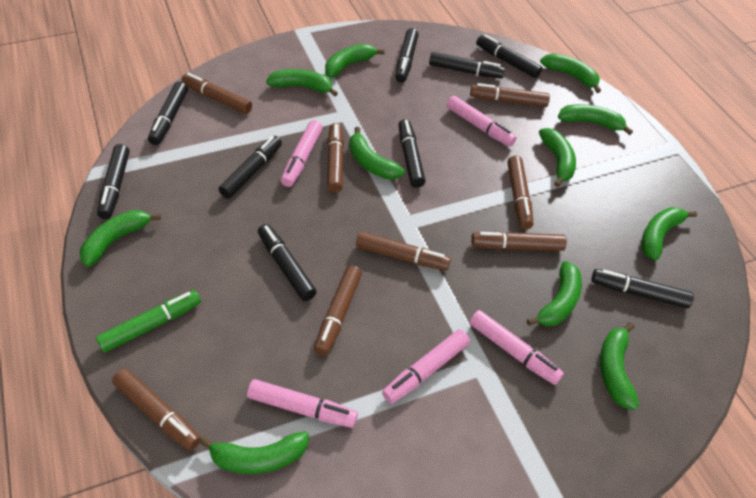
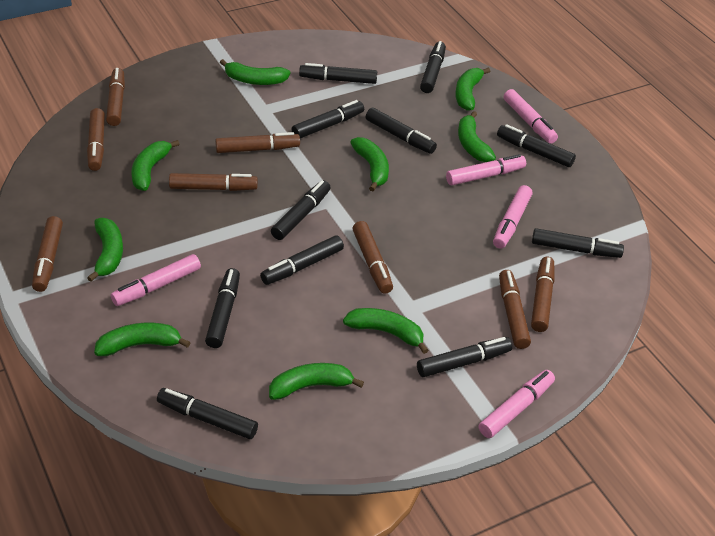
black marker: 9 -> 11
green banana: 11 -> 9
green marker: 1 -> 0

